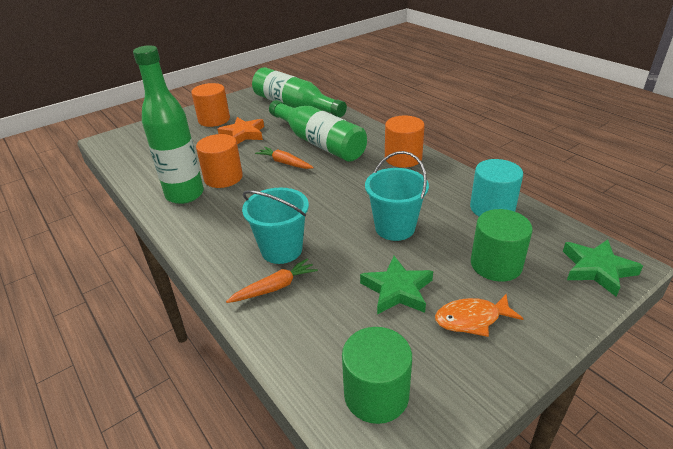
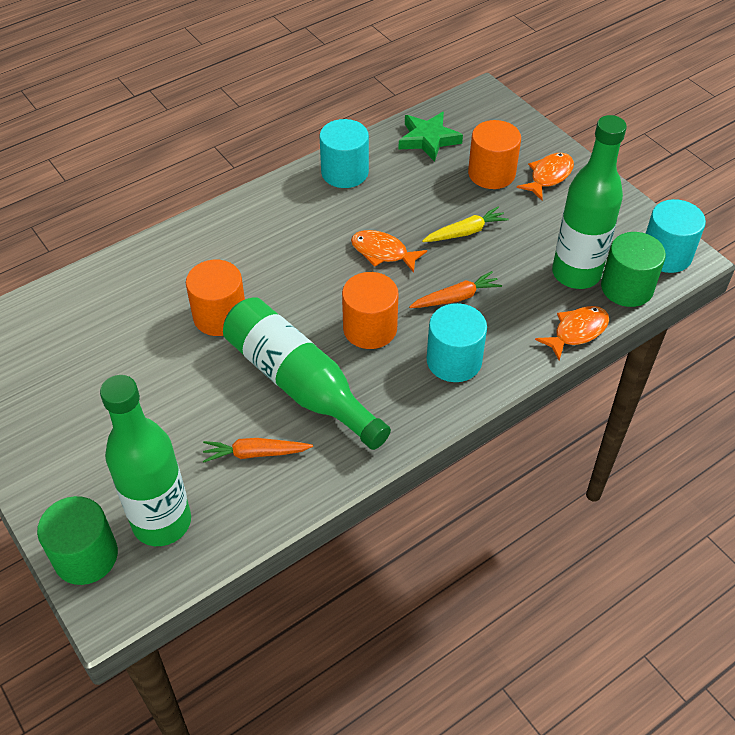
green star: 2 -> 1
orange fish: 1 -> 3
orange star: 1 -> 0
turquoise bucket: 2 -> 0
turquoise cylinder: 1 -> 3
yellow carrot: 0 -> 1

